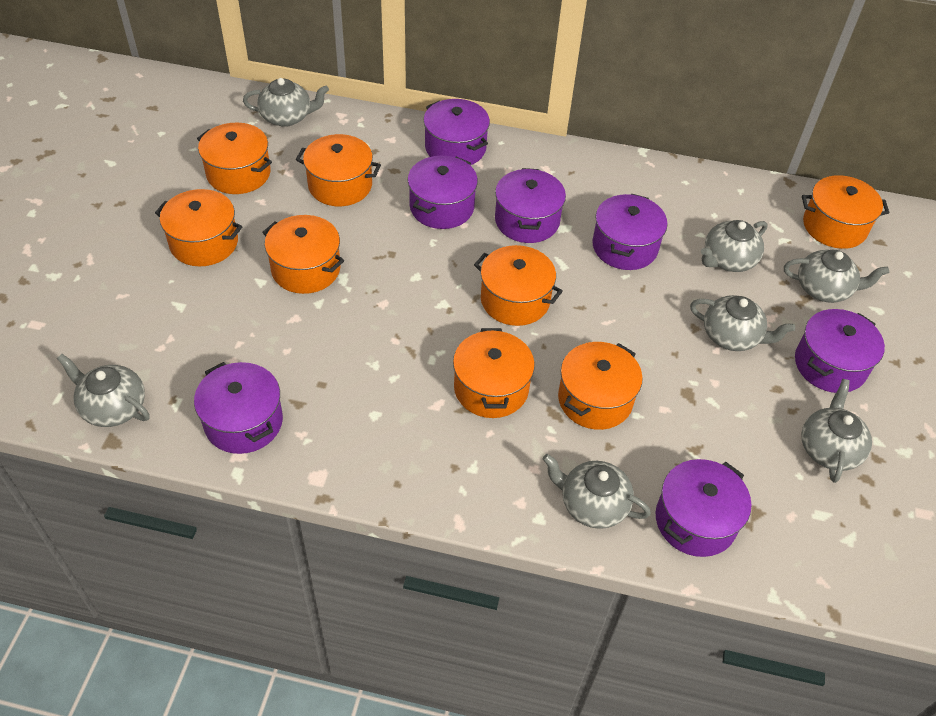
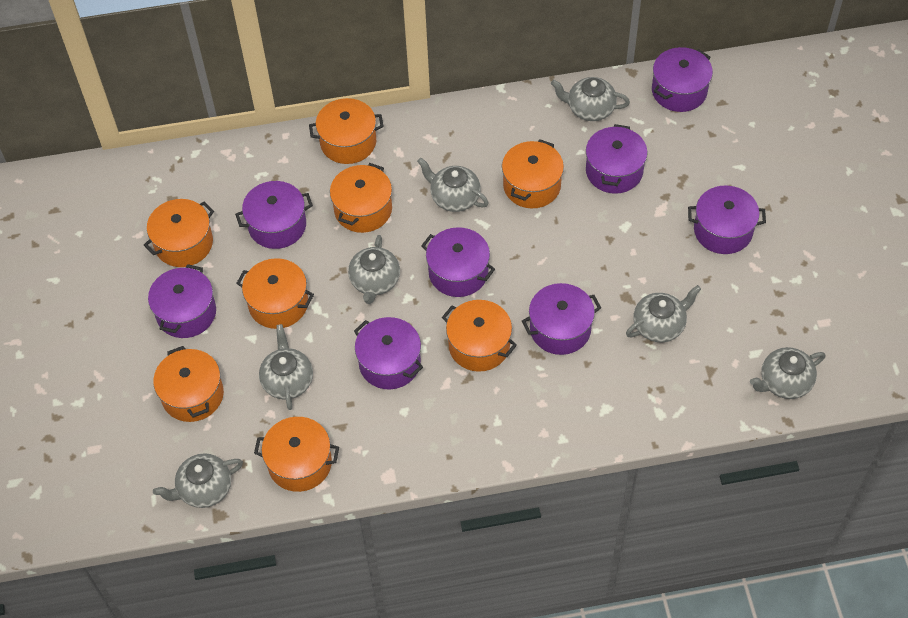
purple pot: 7 -> 8

